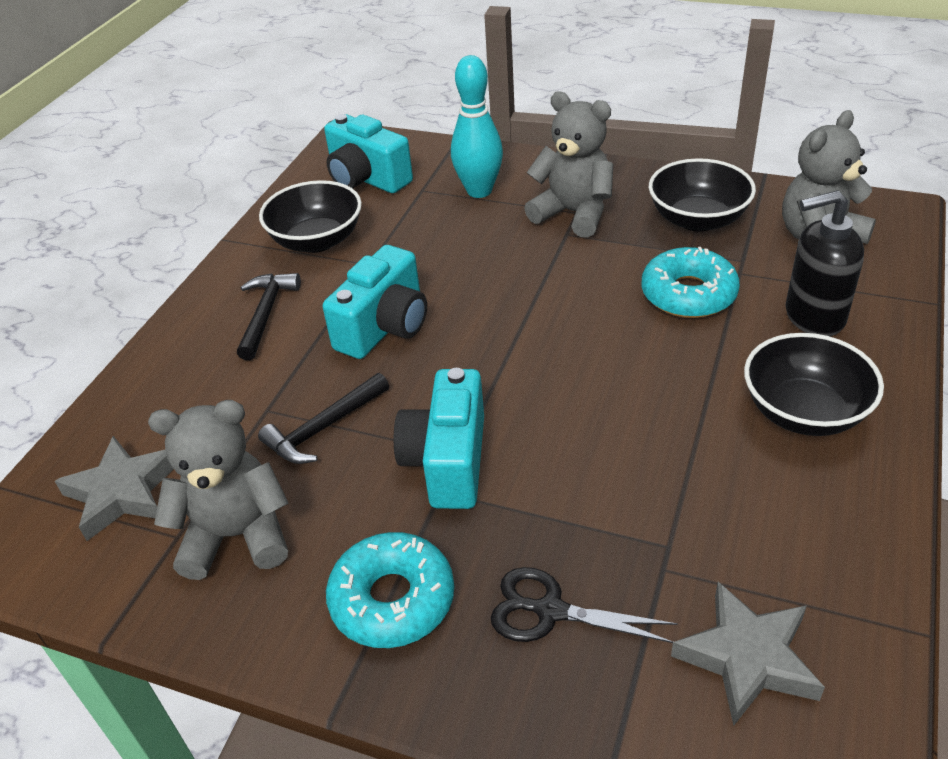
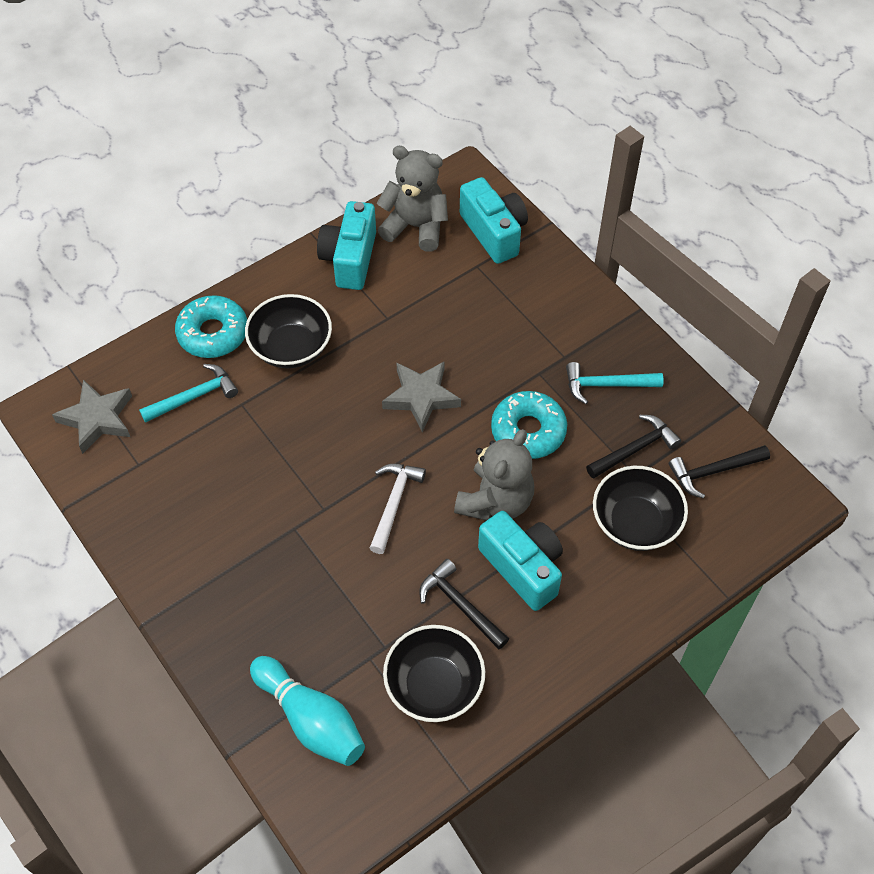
black hammer: 2 -> 3
black scissors: 1 -> 0
black soap dispenser: 1 -> 0
grey teddy bear: 3 -> 2
turquoise hammer: 0 -> 2
white hammer: 0 -> 1

